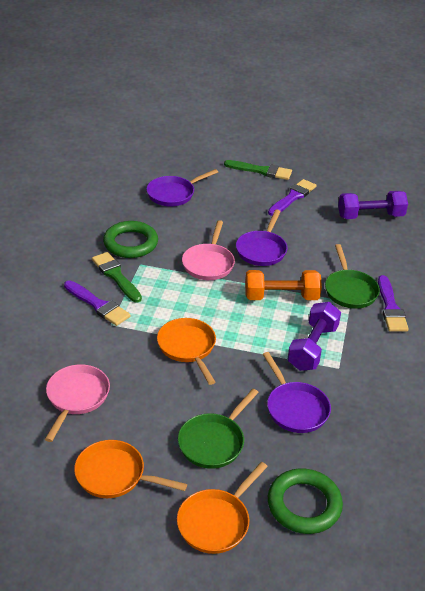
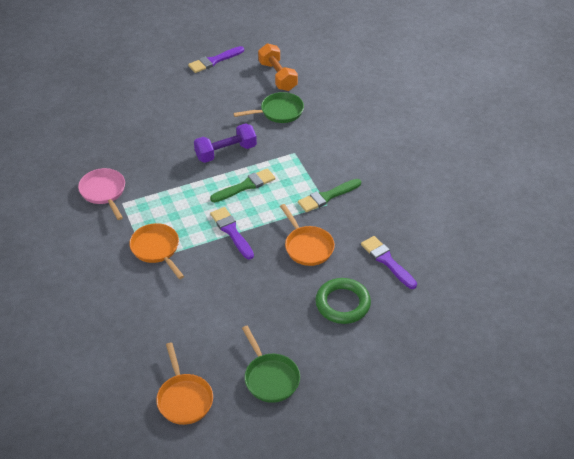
green ring: 2 -> 1
pink pan: 2 -> 1
purple dumbbell: 2 -> 1
purple pan: 3 -> 0

